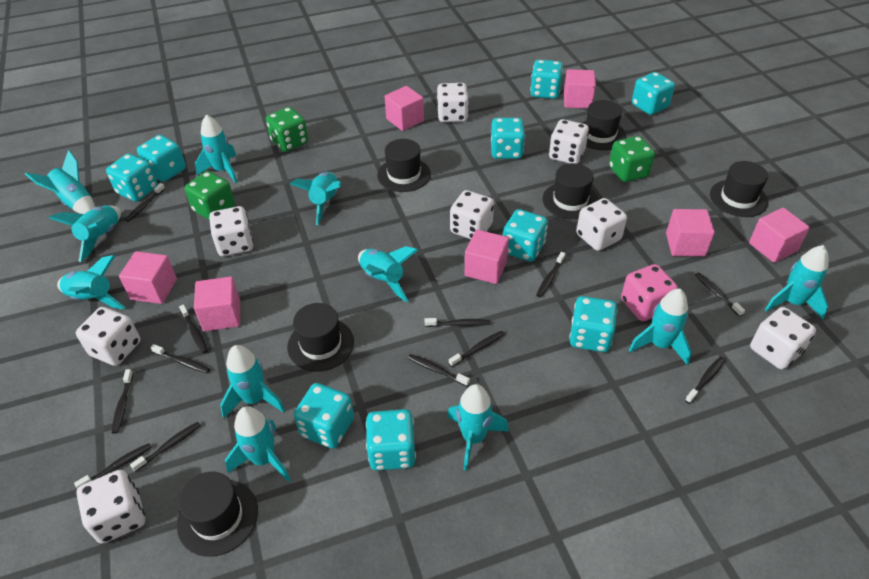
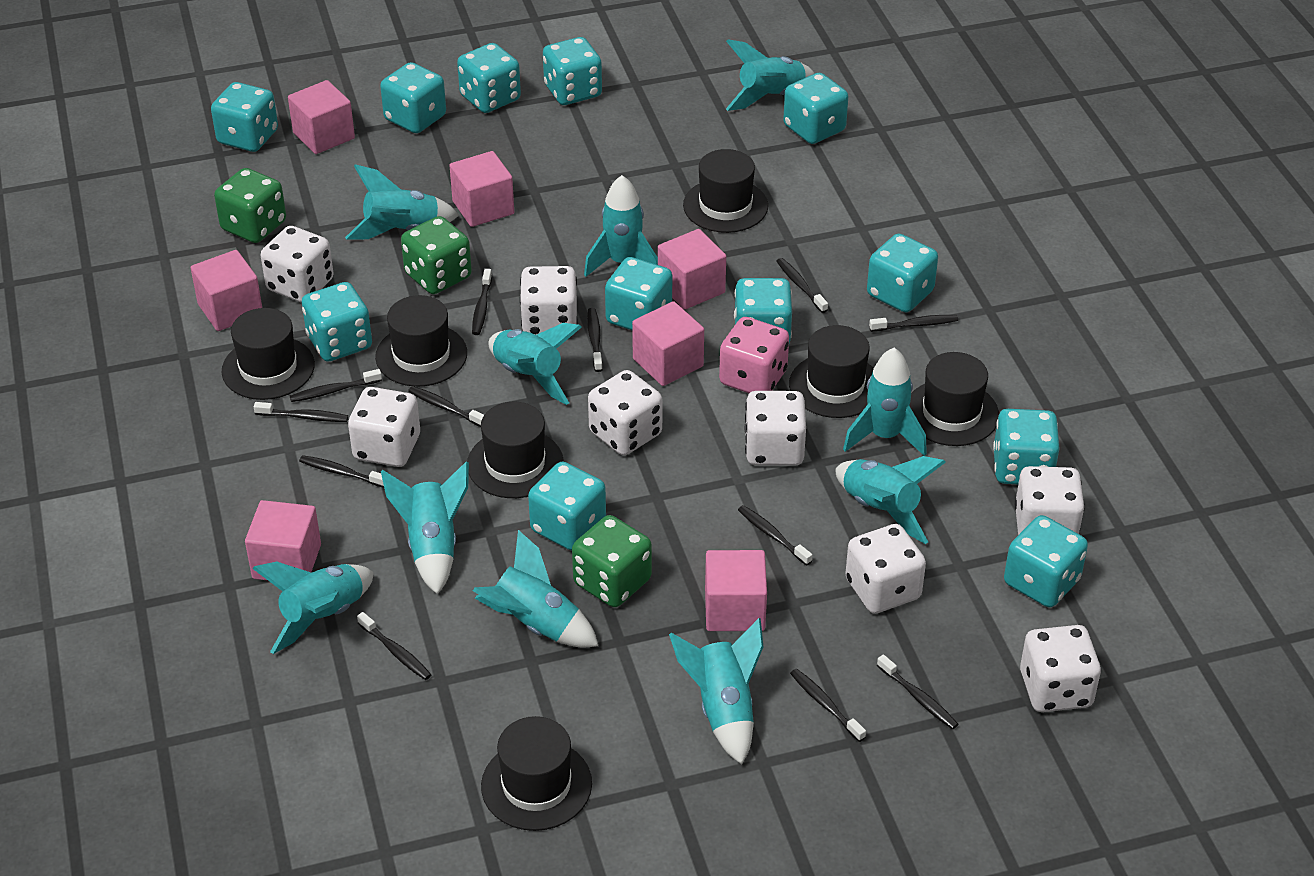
black hat: 6 -> 7
turquoise dice: 9 -> 12
turquoise rocket: 11 -> 10

